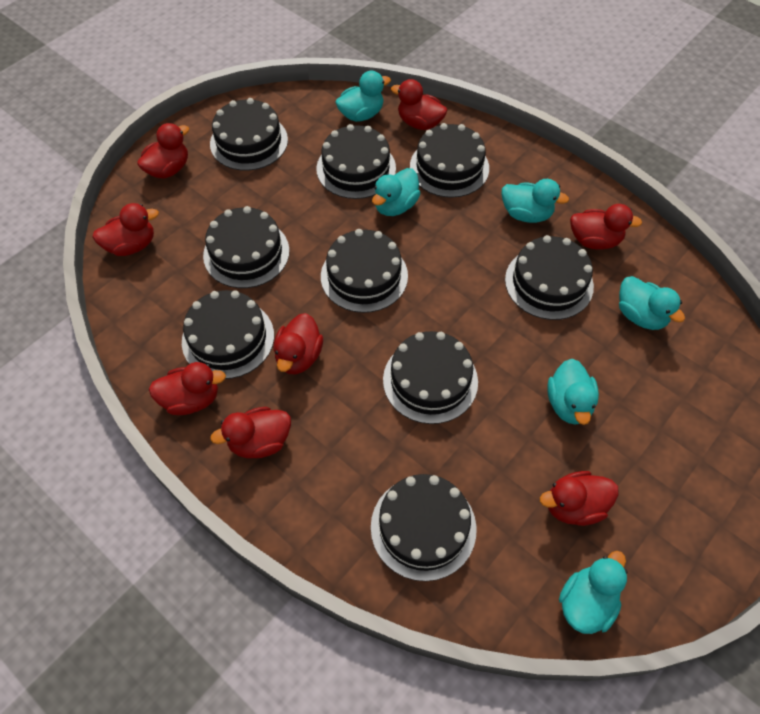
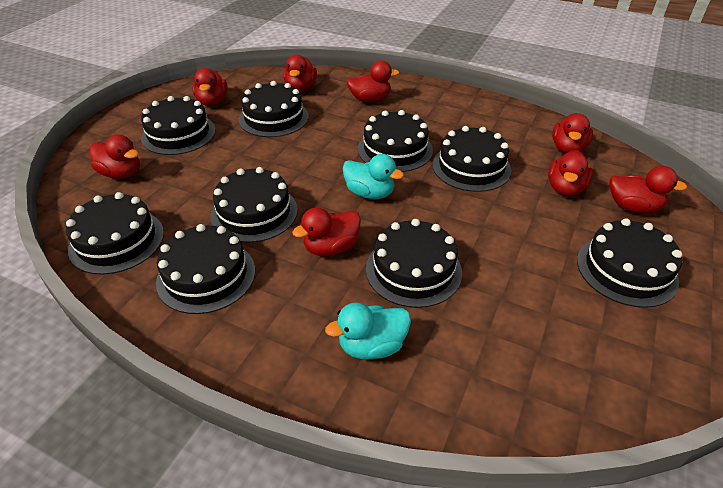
turquoise duck: 6 -> 2

